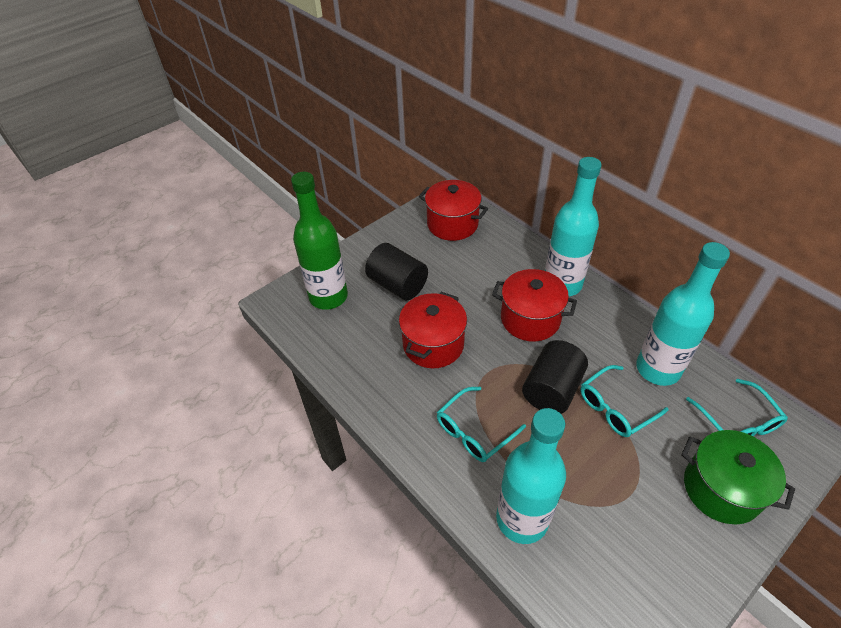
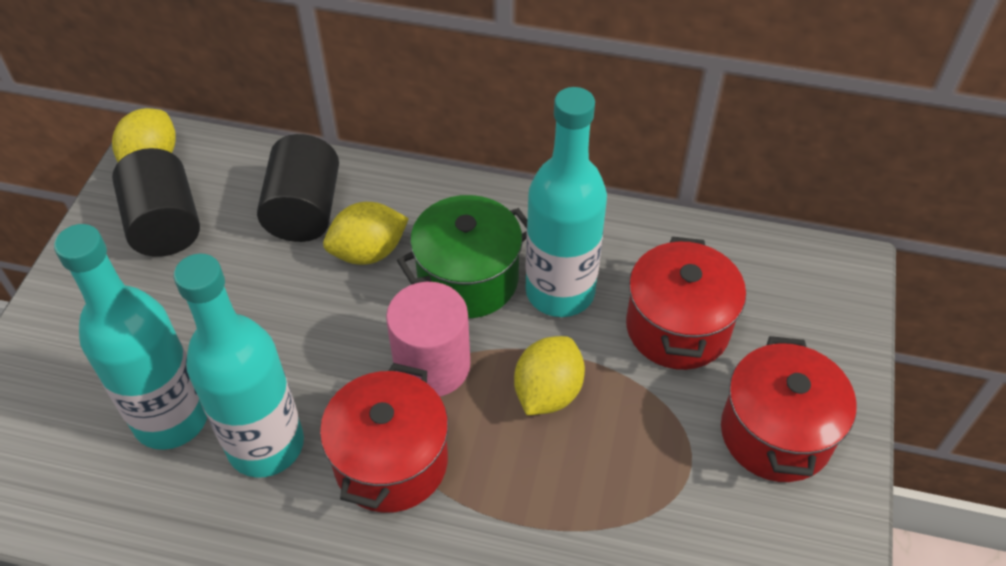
green bottle: 1 -> 0
pink cylinder: 0 -> 1
turquoise glasses: 3 -> 0
yellow lemon: 0 -> 3

